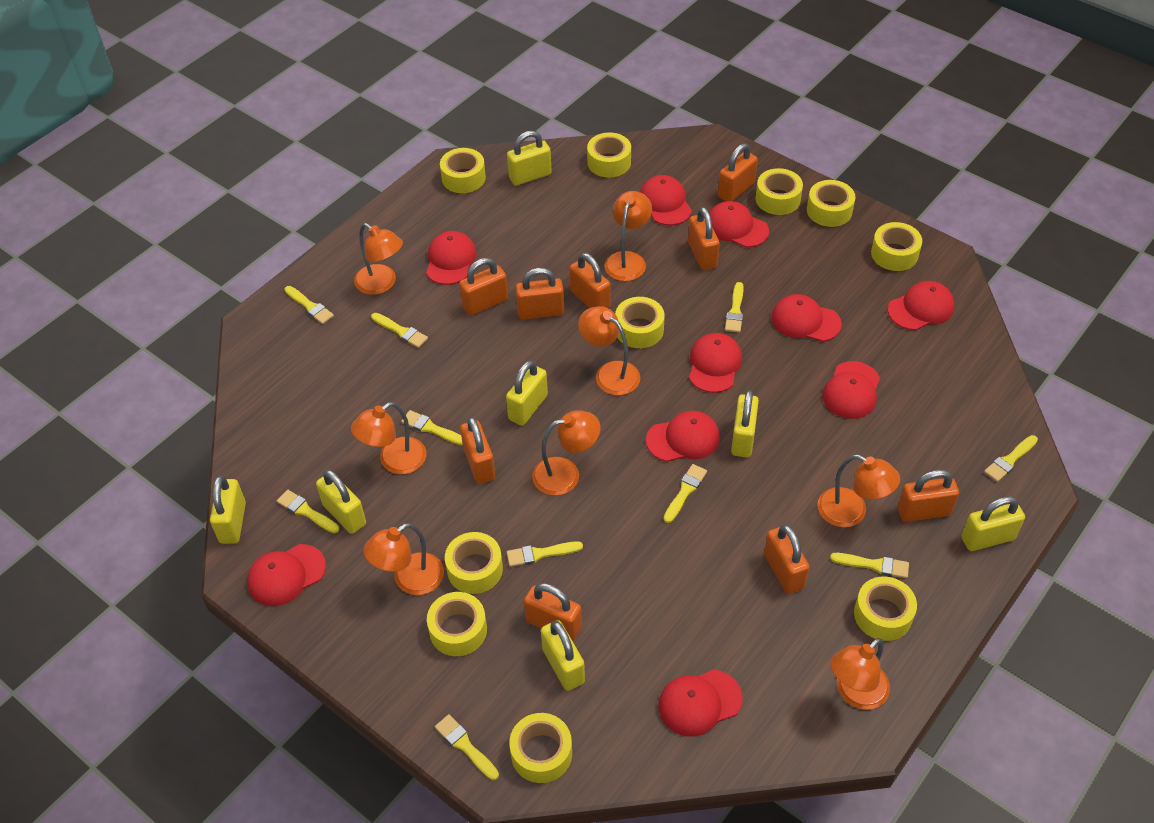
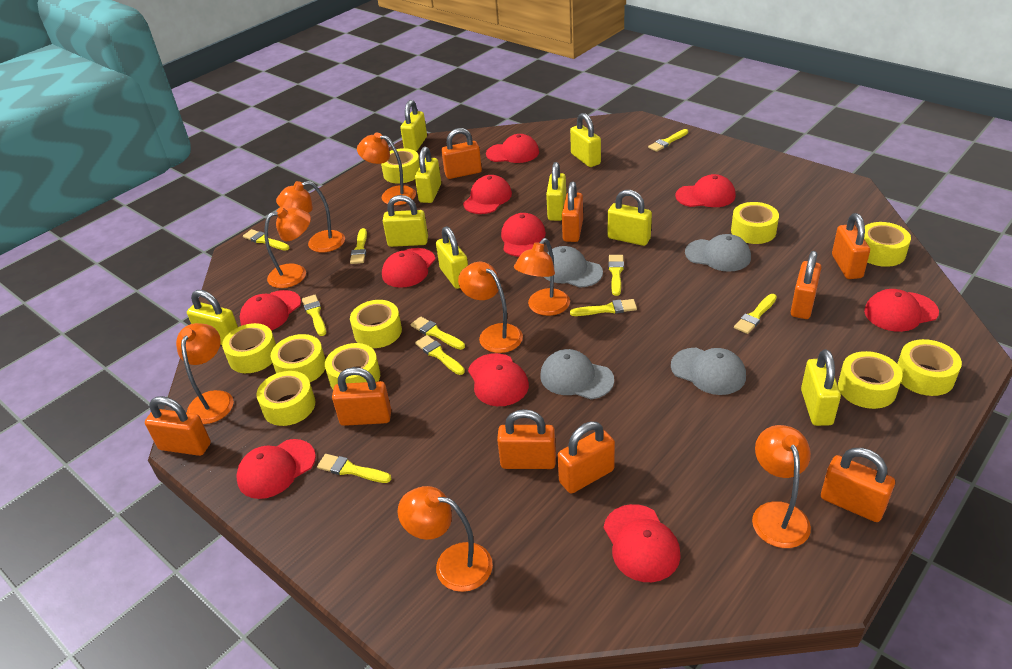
grey cap: 0 -> 4
yellow padlock: 7 -> 9

